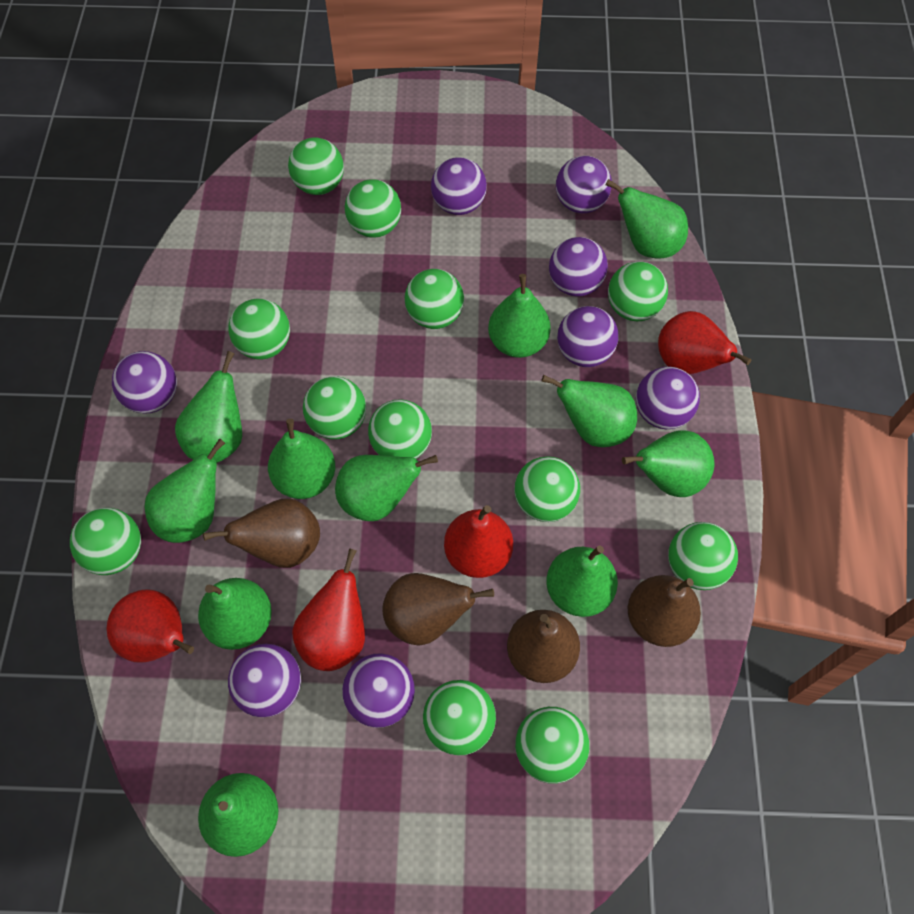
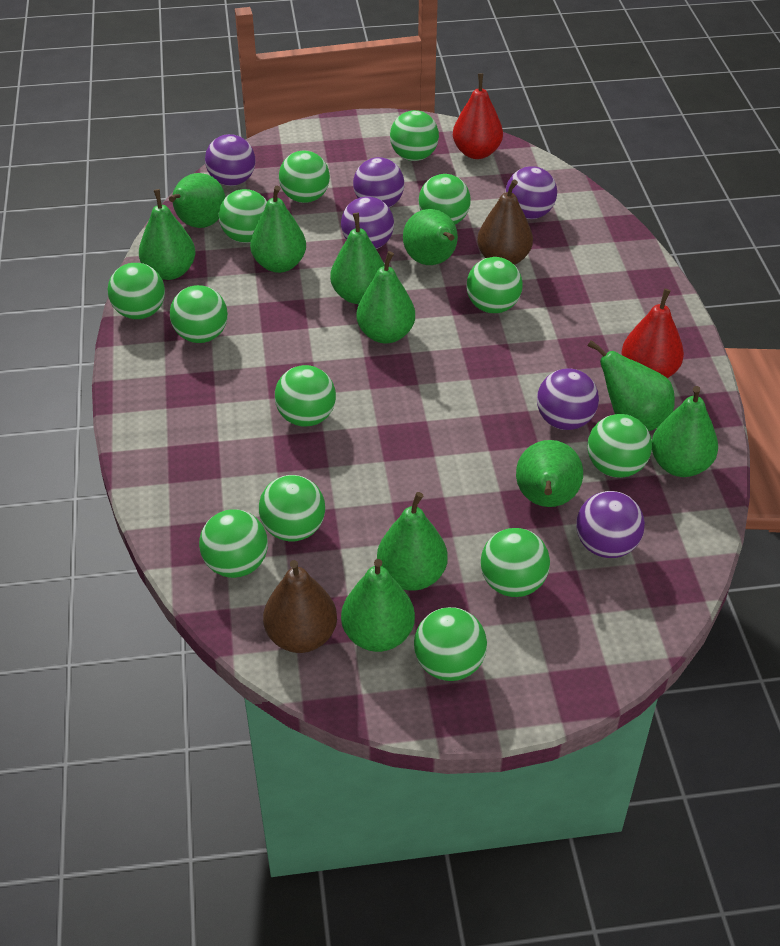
brown pear: 4 -> 2
green ball: 12 -> 13
purple ball: 8 -> 6
red pear: 4 -> 2

